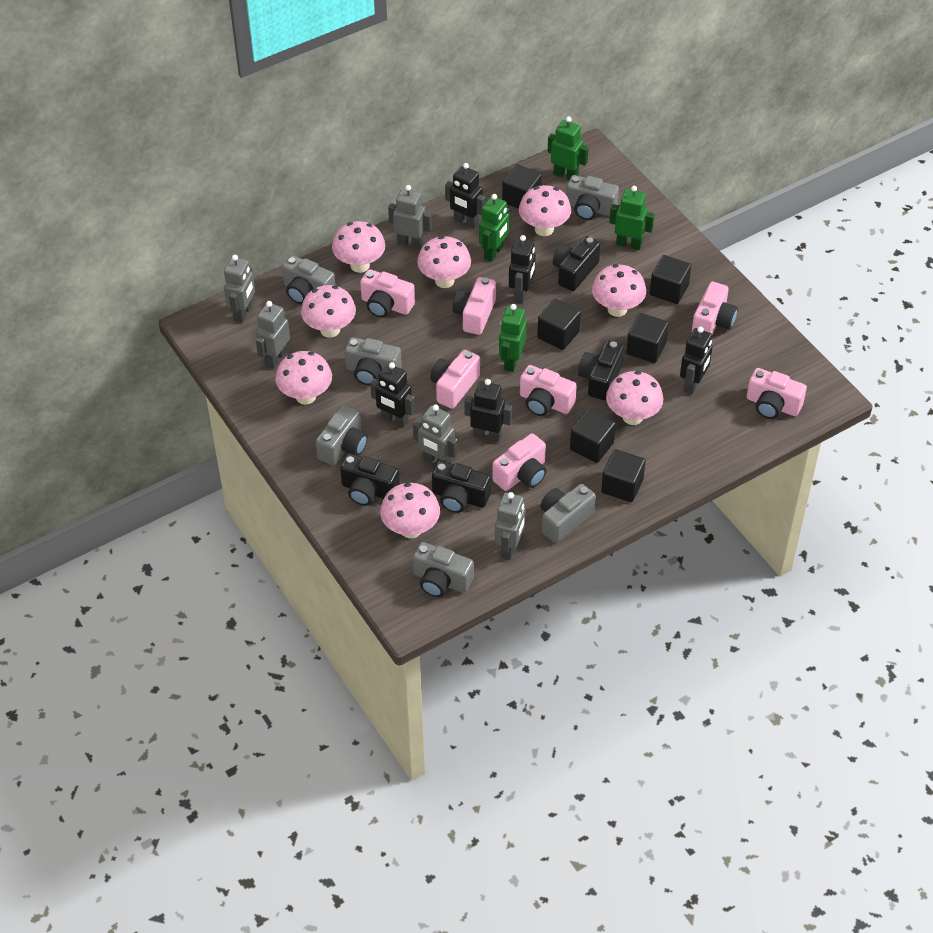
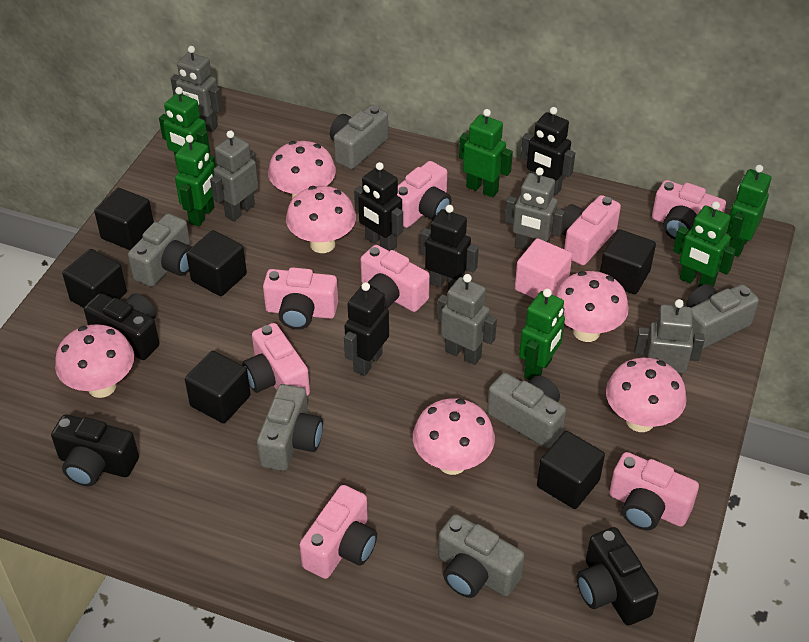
black camera: 4 -> 3
black robot: 5 -> 4
green robot: 4 -> 6
pink camera: 7 -> 8
pink cube: 0 -> 1
pink mushroom: 8 -> 6

